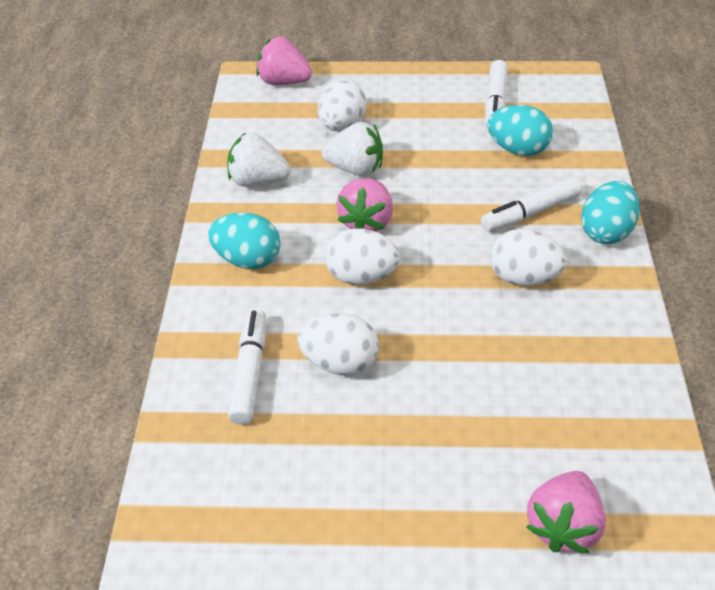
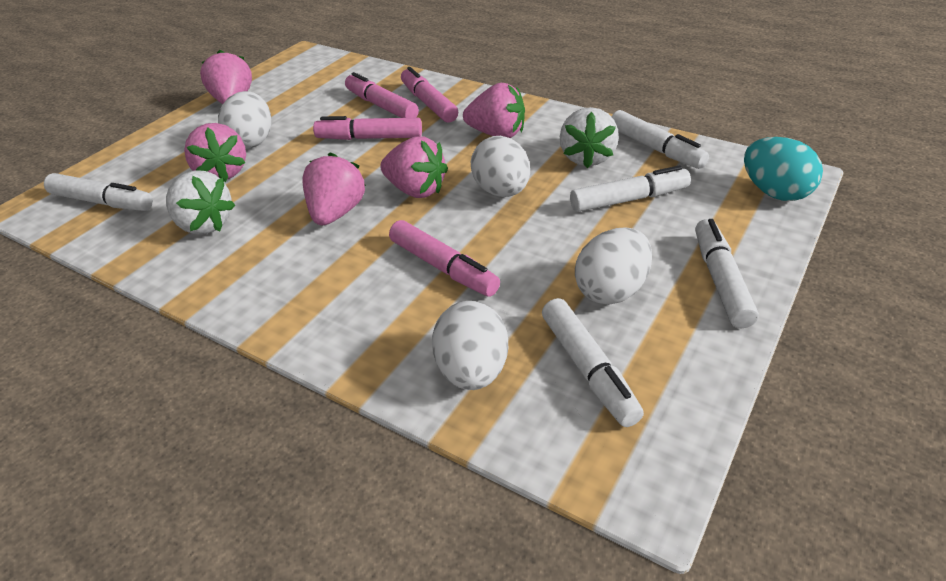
pink marker: 0 -> 4
pink strawberry: 3 -> 5
turquoise egg: 3 -> 1
white marker: 3 -> 5

